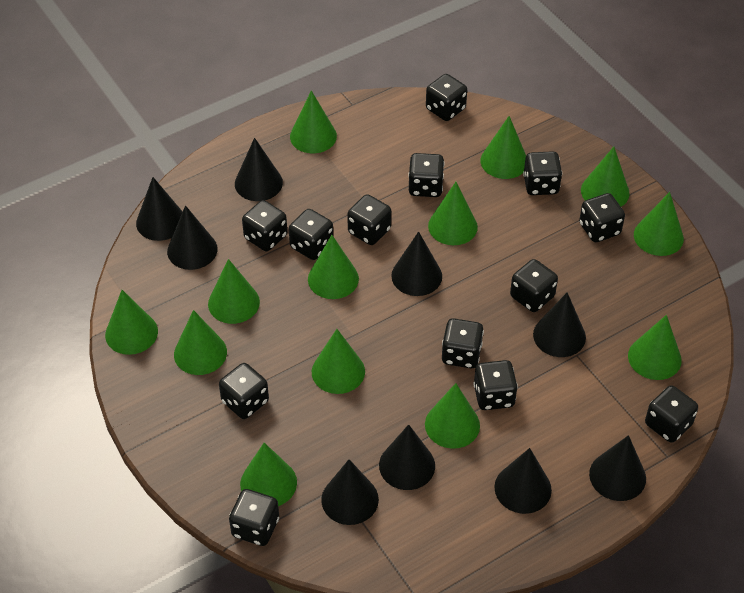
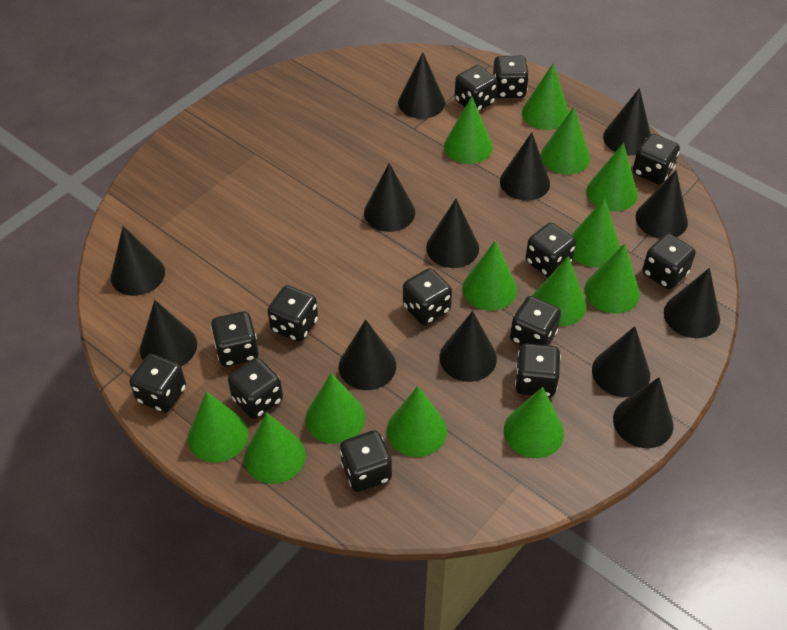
black cone: 9 -> 13

